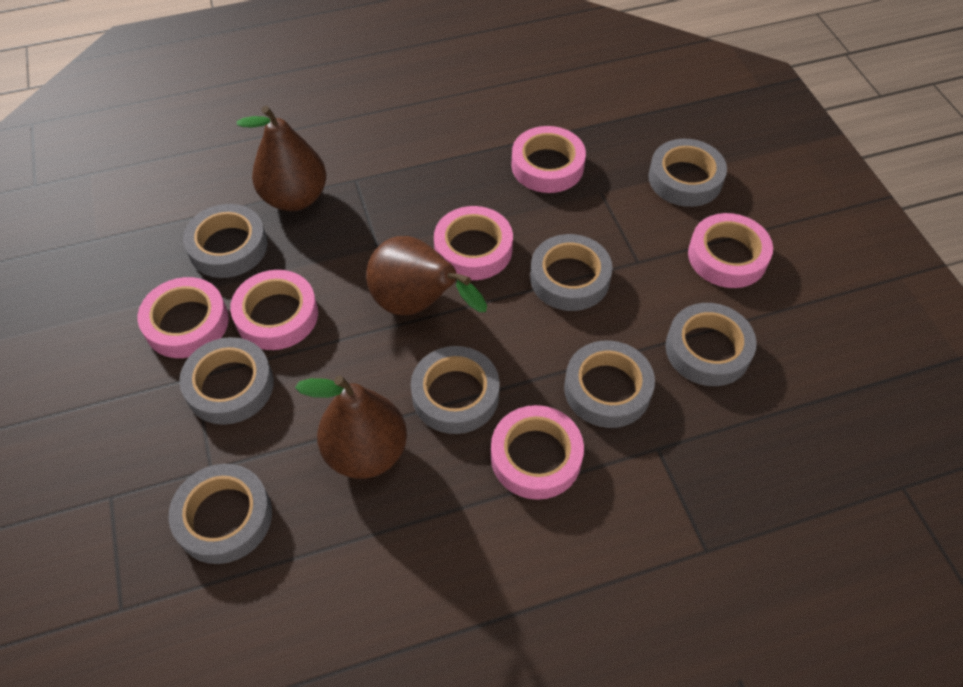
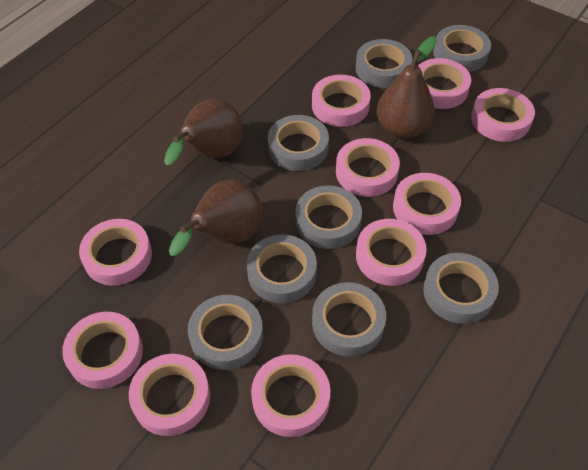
pink tape: 6 -> 10

